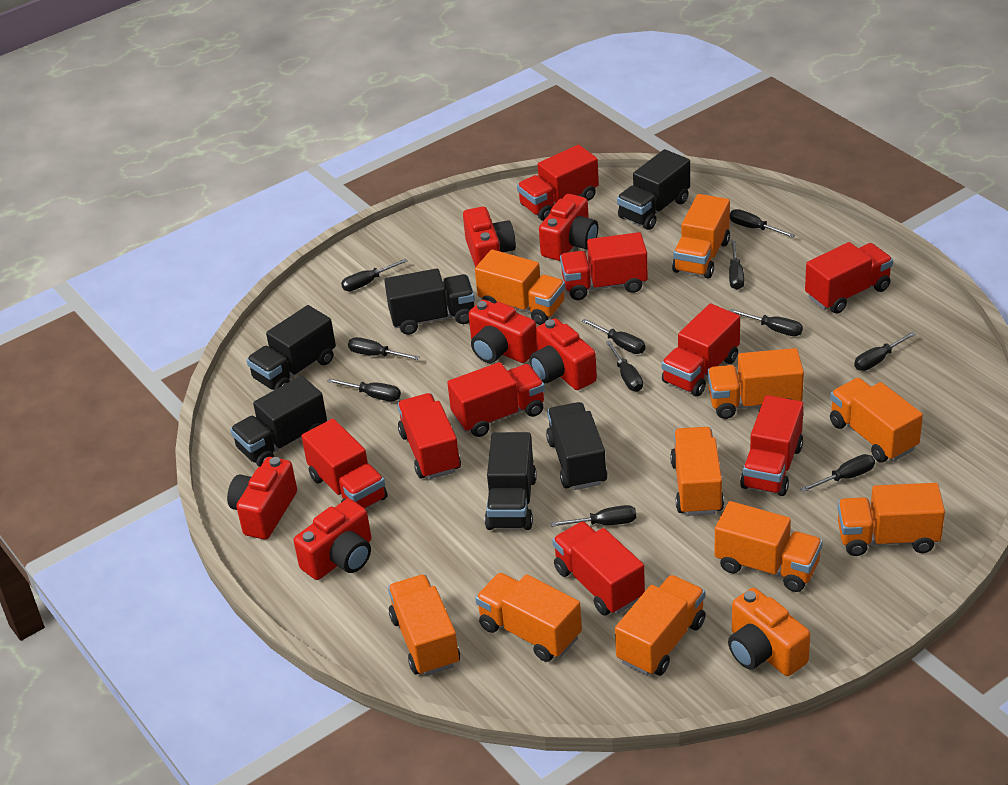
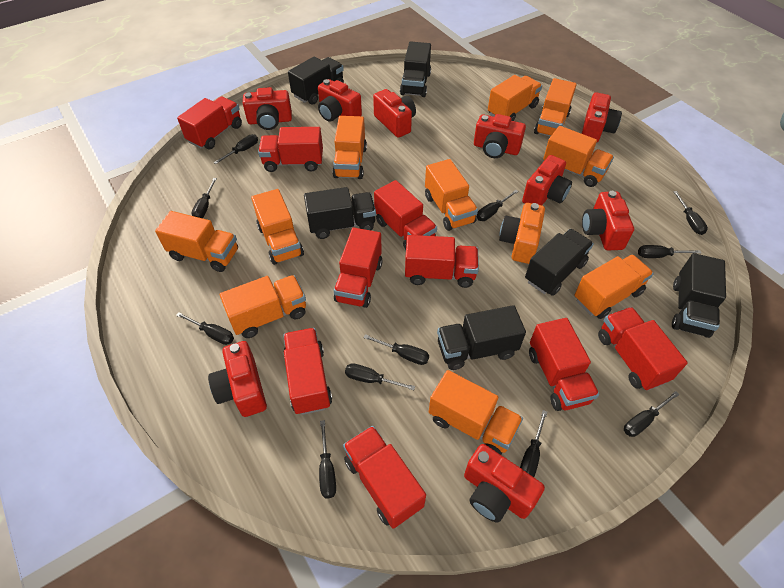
red camera: 6 -> 9

